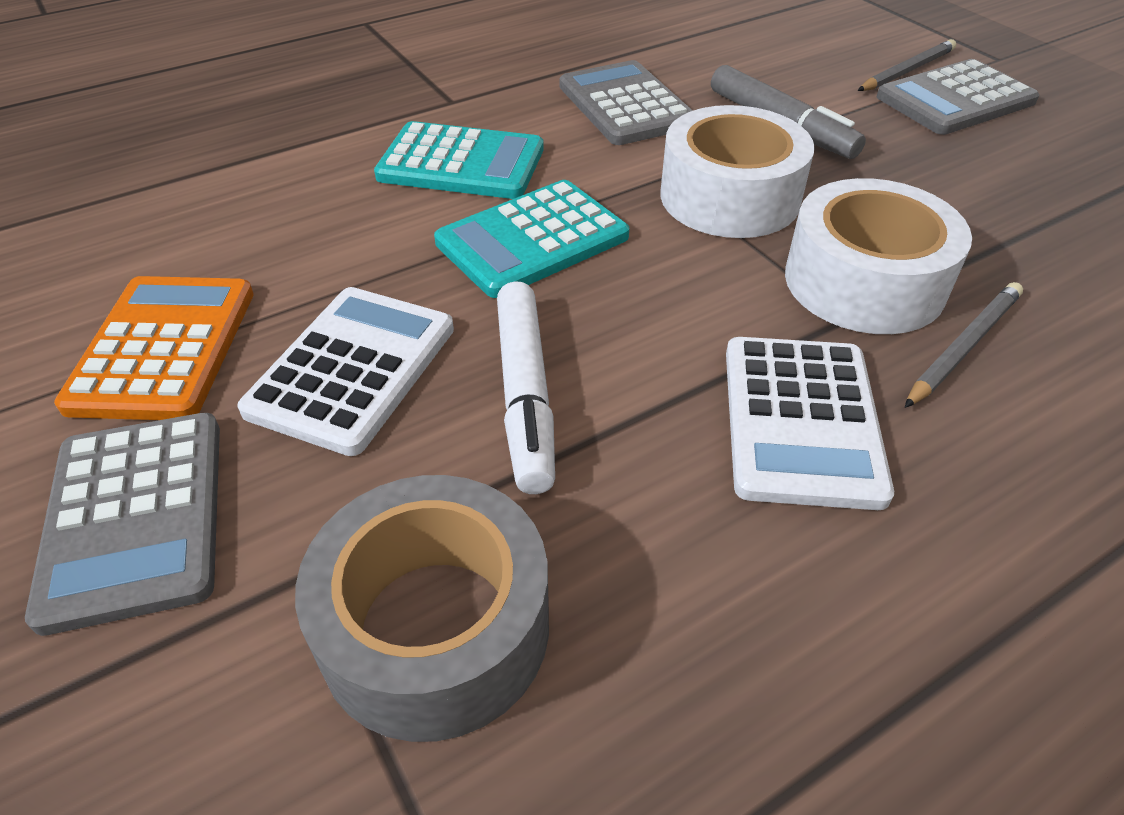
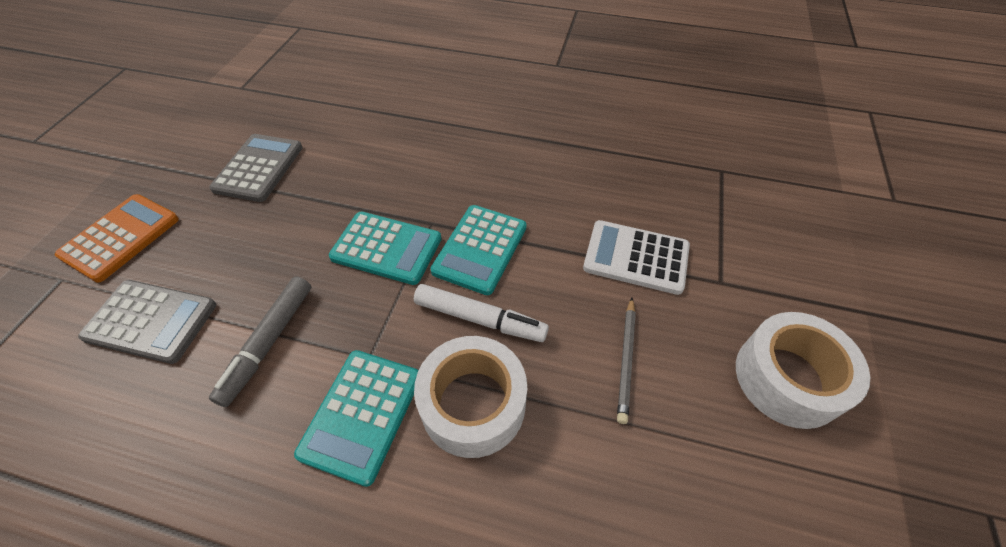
grey calculator: 3 -> 2
grey pencil: 2 -> 1
grey tape: 1 -> 0
turquoise calculator: 2 -> 3
white calculator: 2 -> 1

